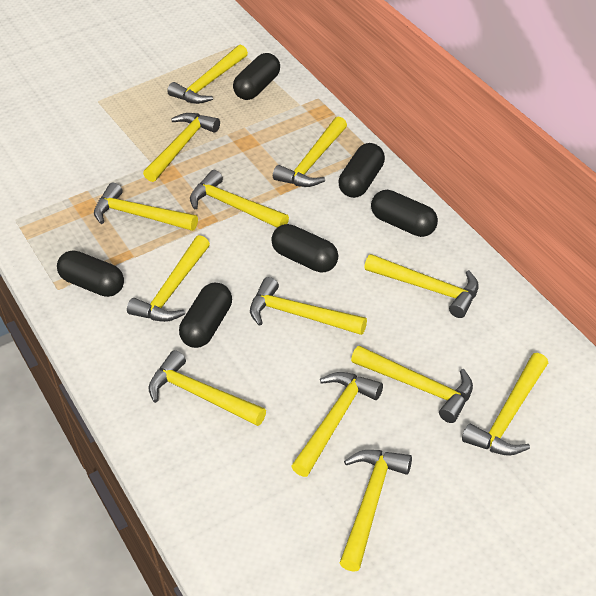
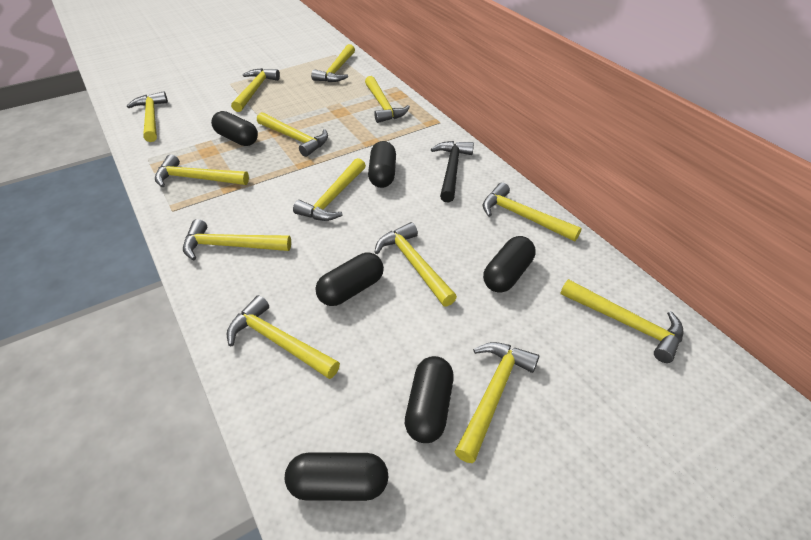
black hammer: 0 -> 1

